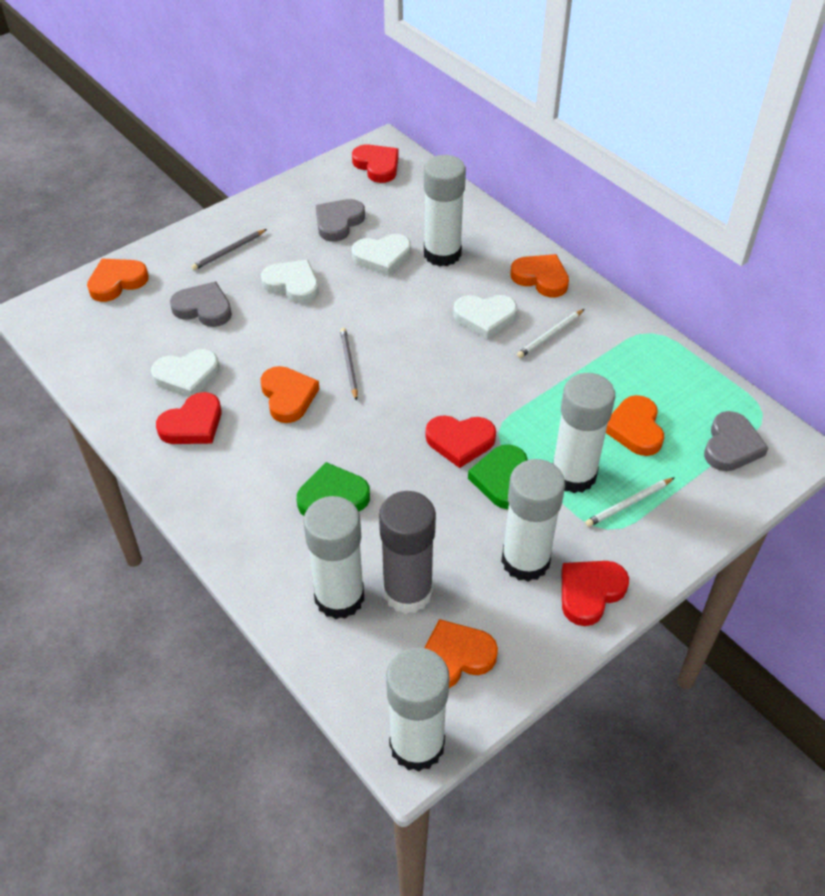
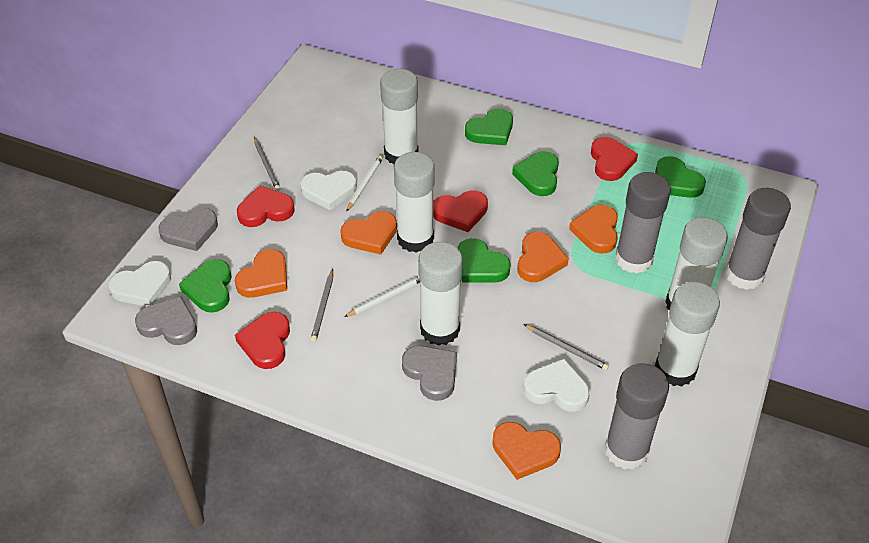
green heart: 2 -> 5
grey glue stick: 1 -> 3
grey pencil: 2 -> 3
white heart: 4 -> 3

